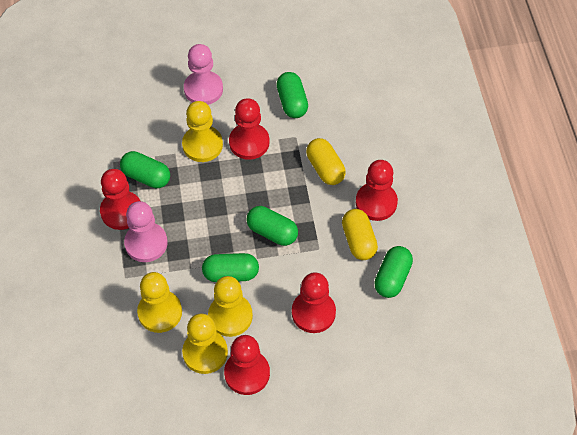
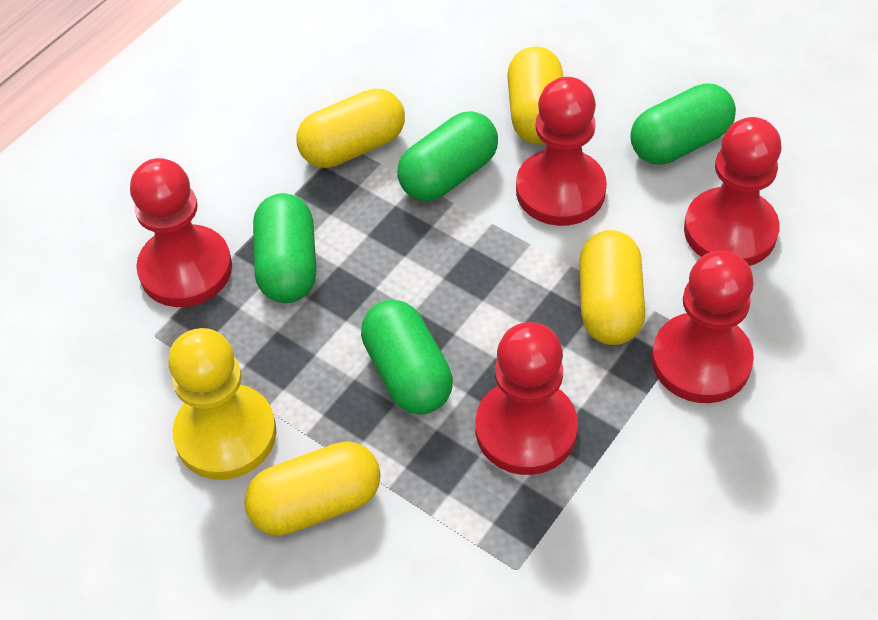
green capsule: 5 -> 4
pink pawn: 2 -> 0
yellow capsule: 2 -> 4
yellow pawn: 4 -> 1

